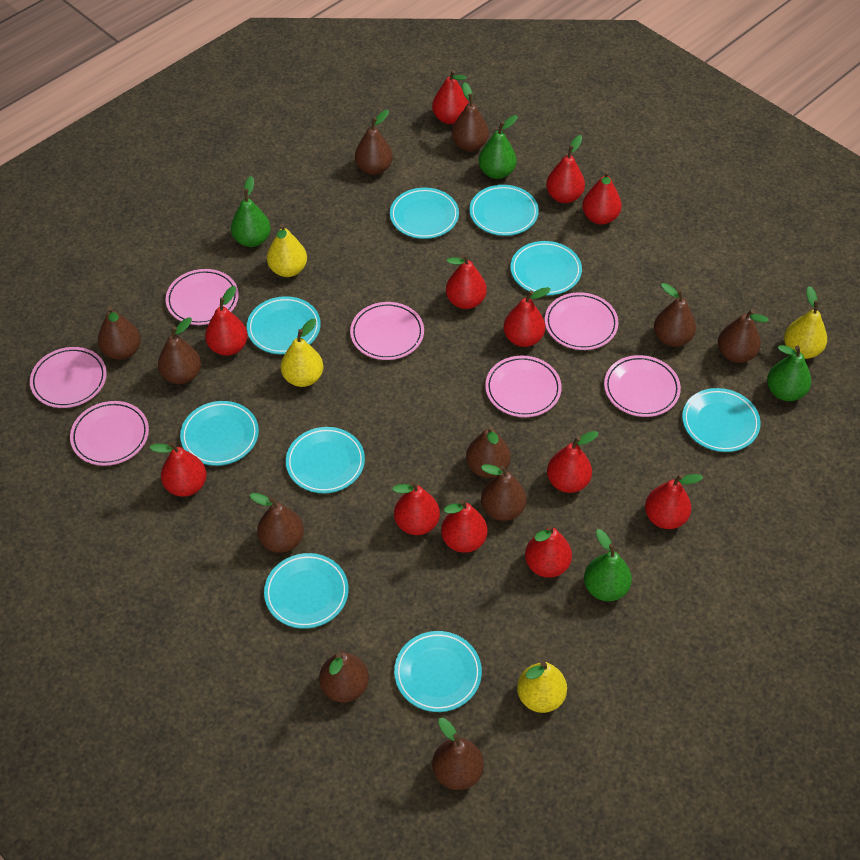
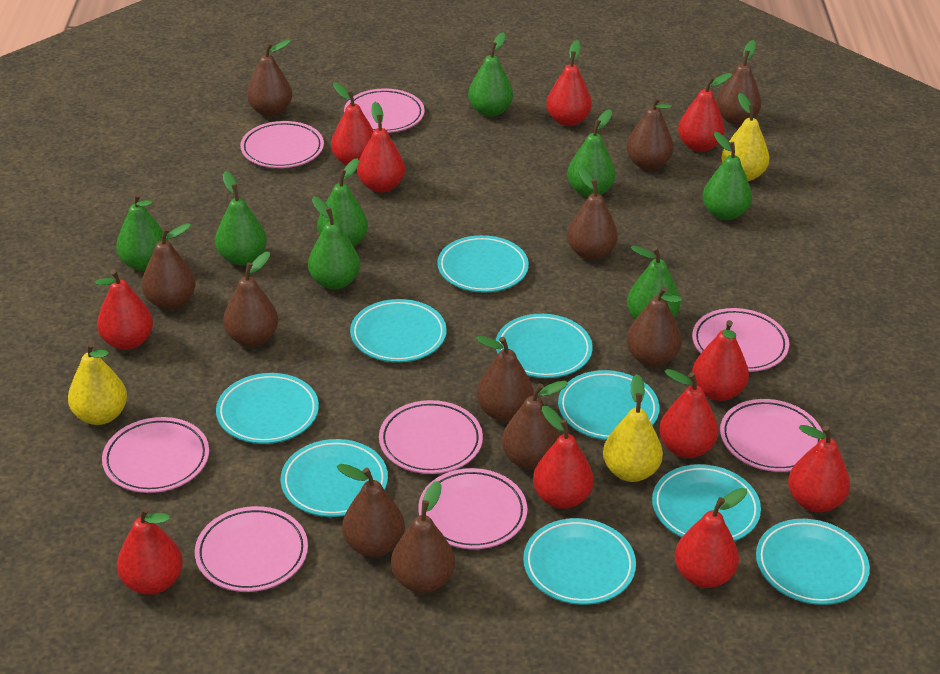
green pear: 4 -> 8
pink plate: 7 -> 8
red pear: 12 -> 11
yellow pear: 4 -> 3

